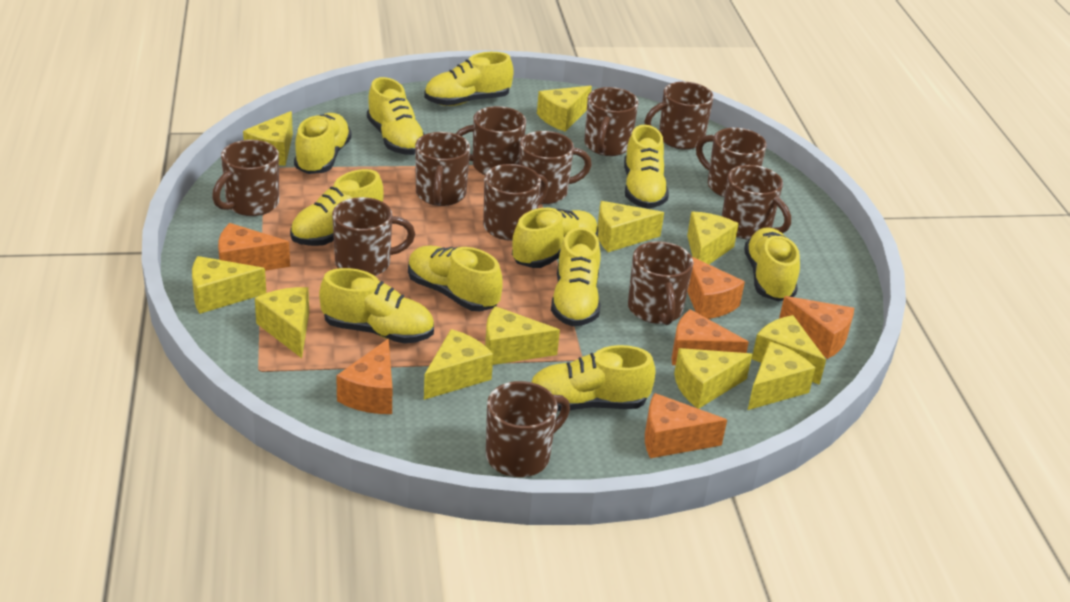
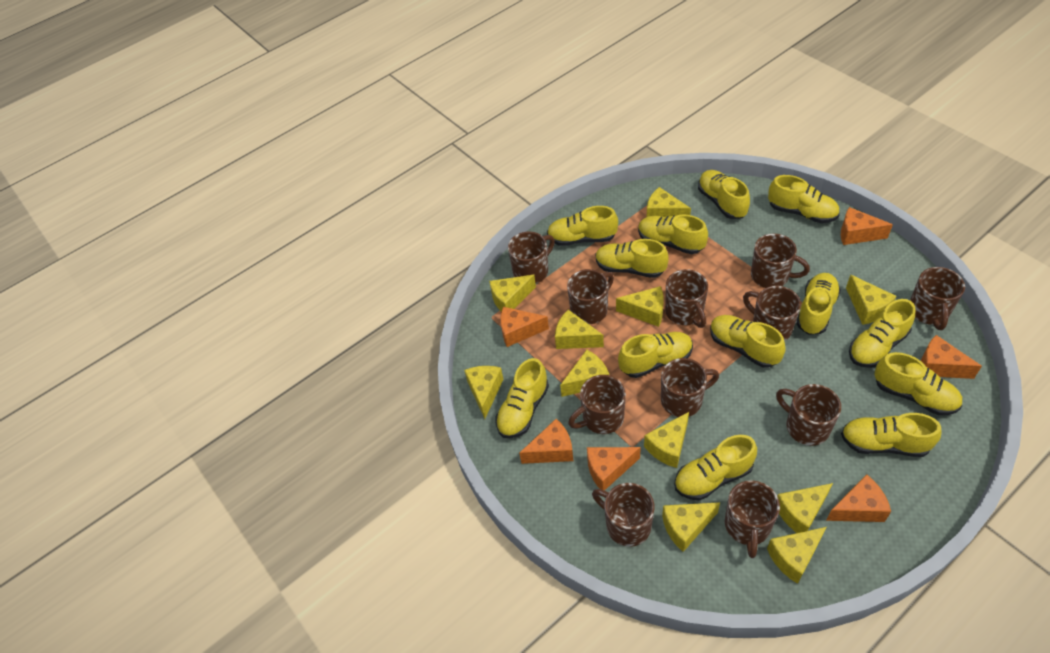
brown mug: 12 -> 11
yellow shoe: 11 -> 13

